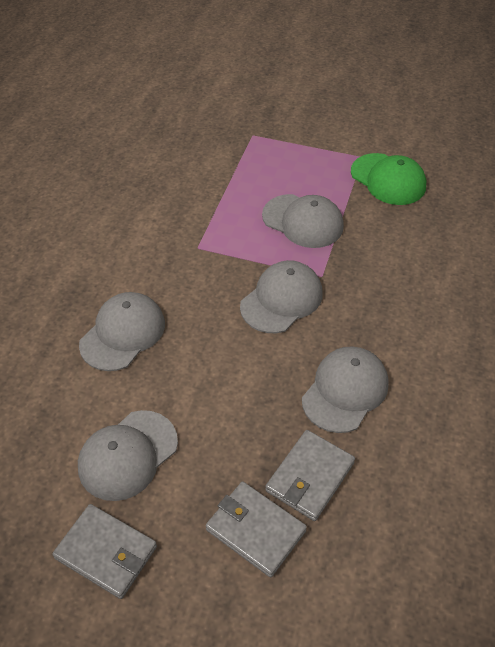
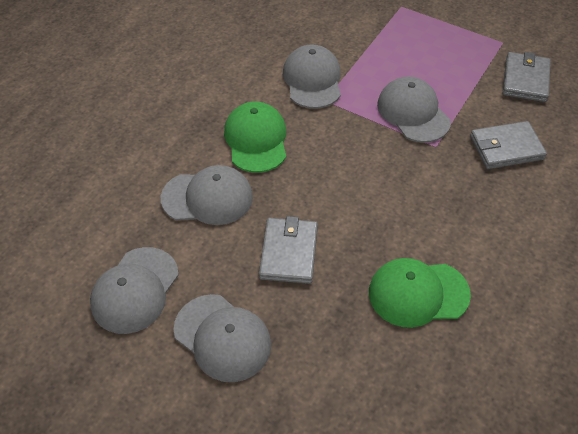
green cap: 1 -> 2

